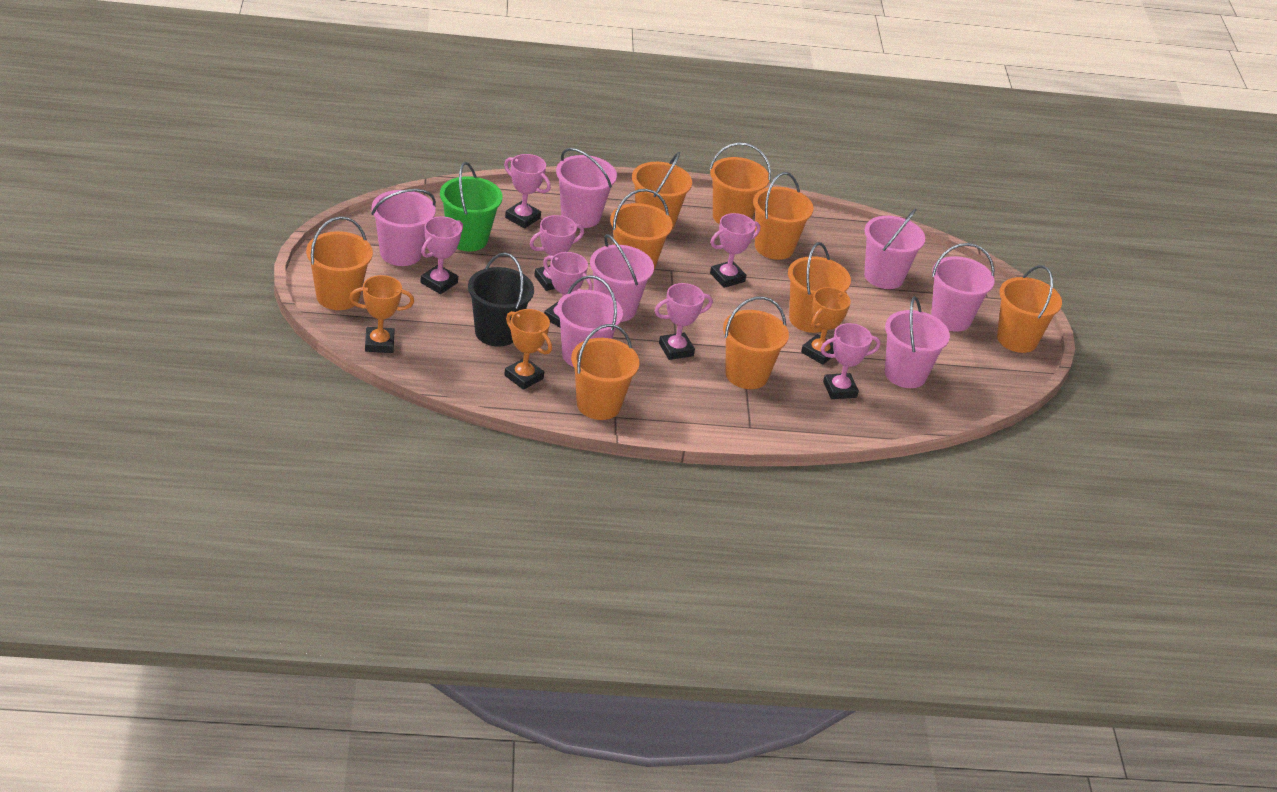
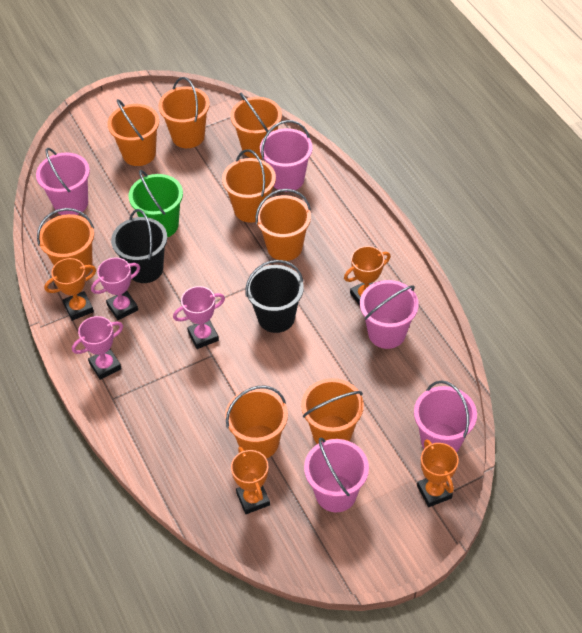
black bucket: 1 -> 2
orange bucket: 9 -> 8
orange trophy: 3 -> 4
pink bucket: 7 -> 5
pink trophy: 7 -> 3

